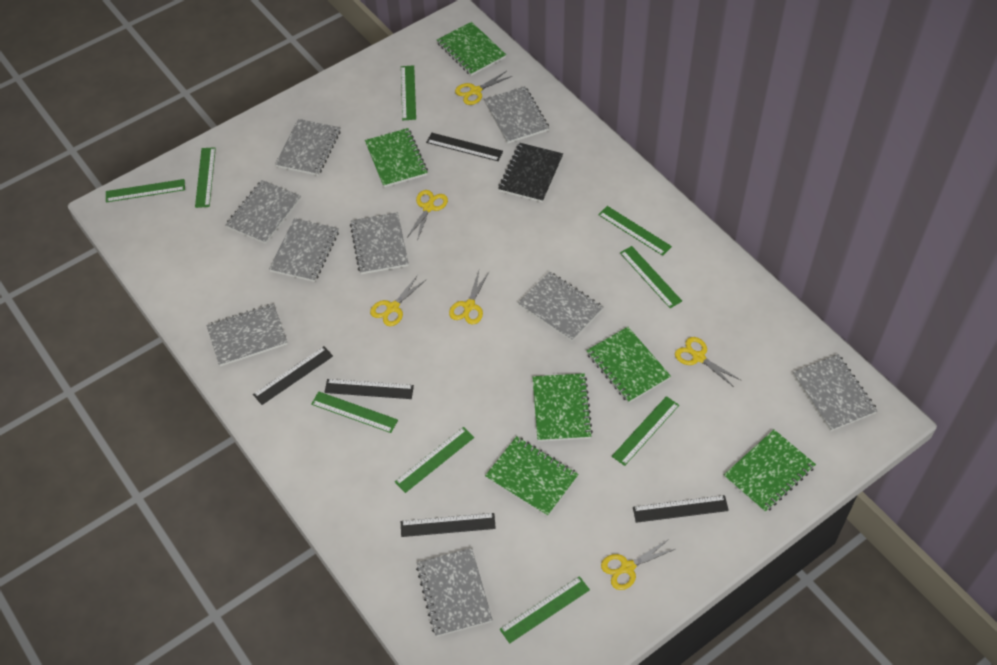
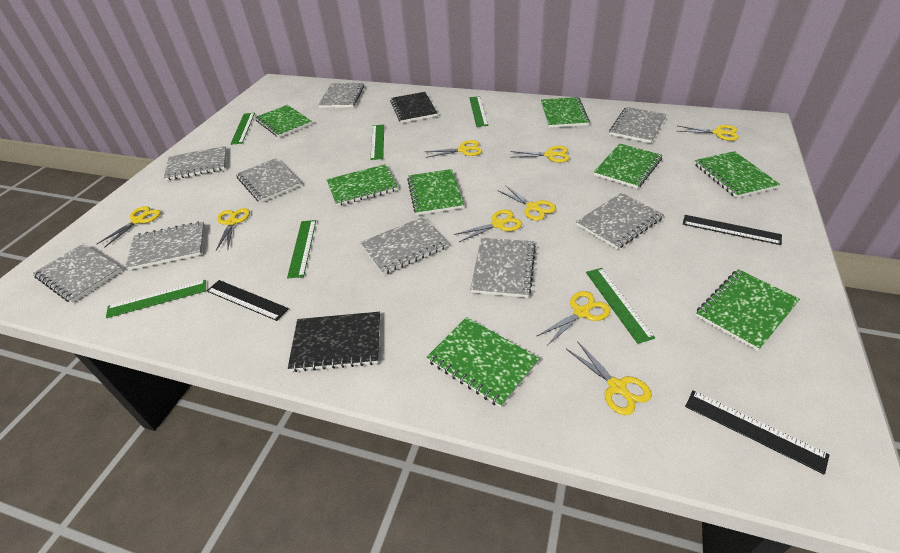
black notebook: 1 -> 2
black ruler: 5 -> 3
green notebook: 6 -> 8
green ruler: 9 -> 6
yellow scissors: 6 -> 9

